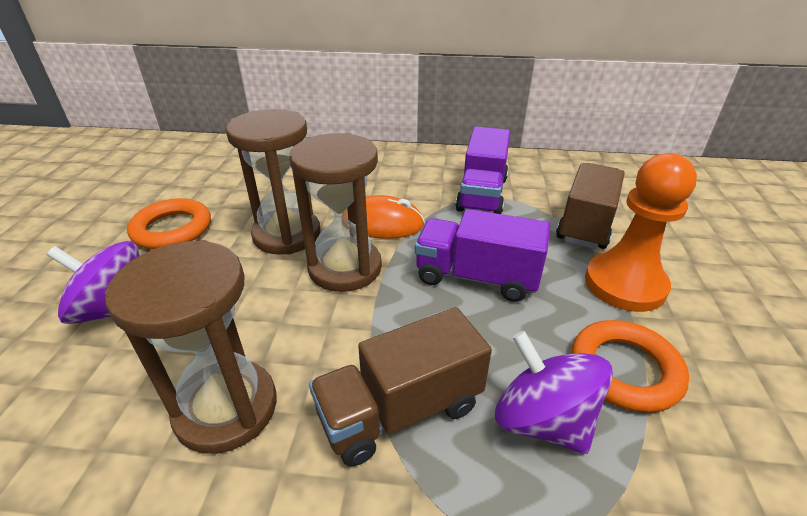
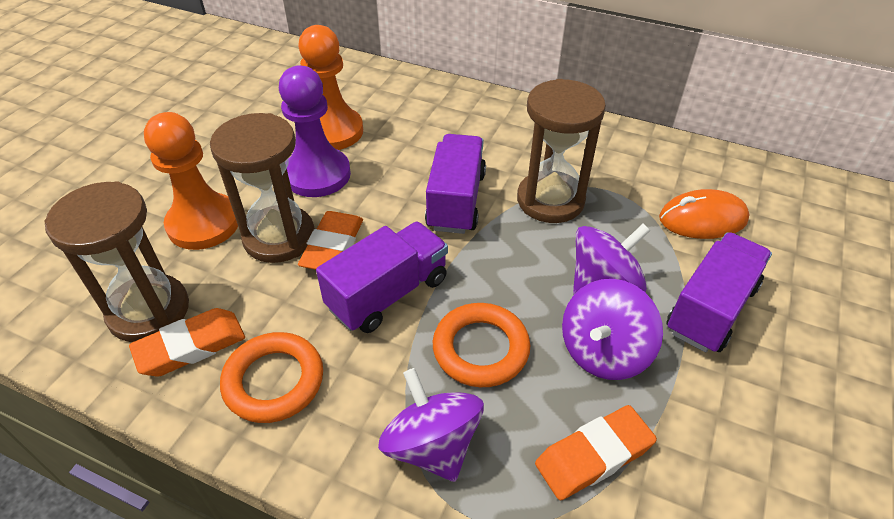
brown truck: 2 -> 0
orange eraser: 0 -> 3
orange pawn: 1 -> 2
purple pawn: 0 -> 1
purple spinning top: 2 -> 3
purple truck: 2 -> 3

